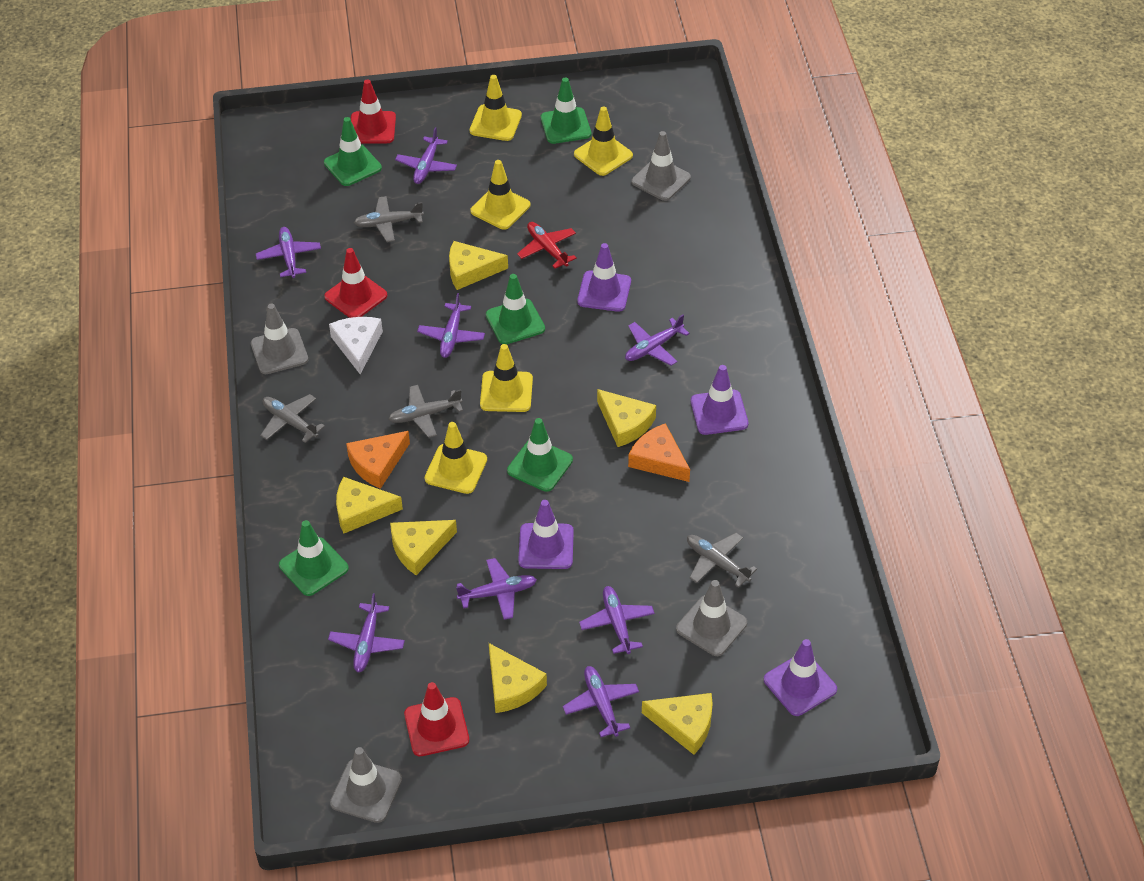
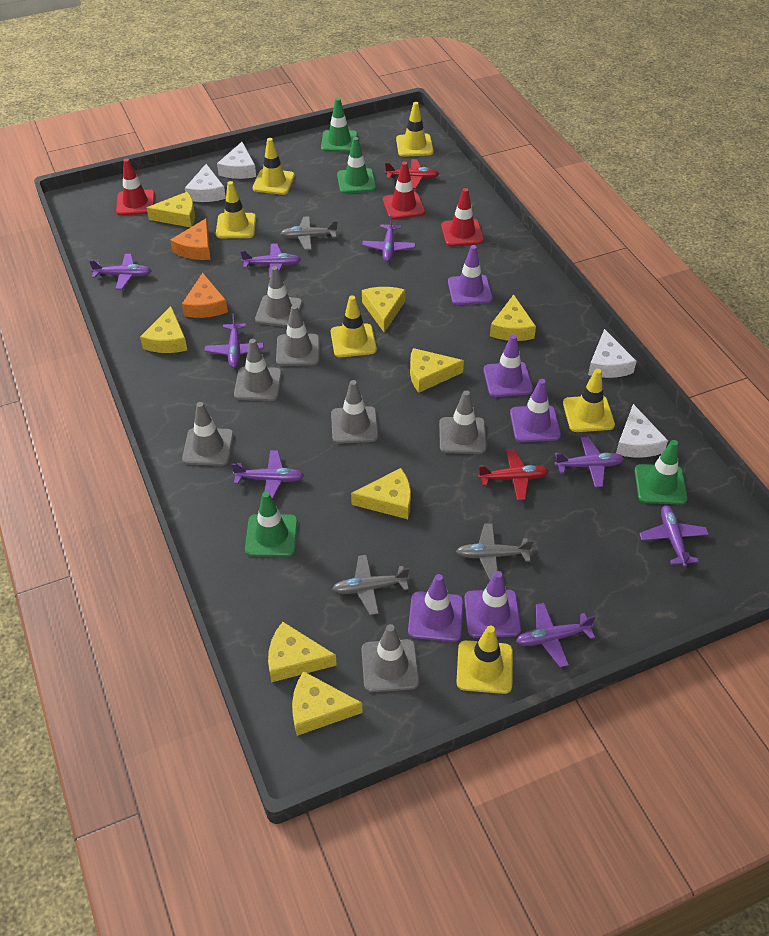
green traffic cone: 5 -> 4
grey plane: 4 -> 3
grey traffic cone: 4 -> 7
purple traffic cone: 4 -> 5
red plane: 1 -> 2
white cheese: 1 -> 4
yellow cheese: 6 -> 8
yellow traffic cone: 5 -> 6

